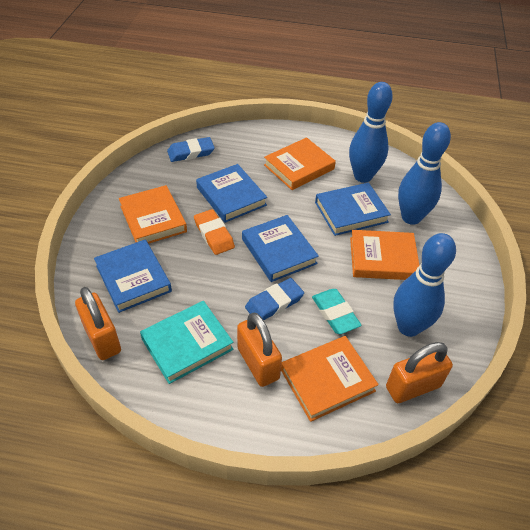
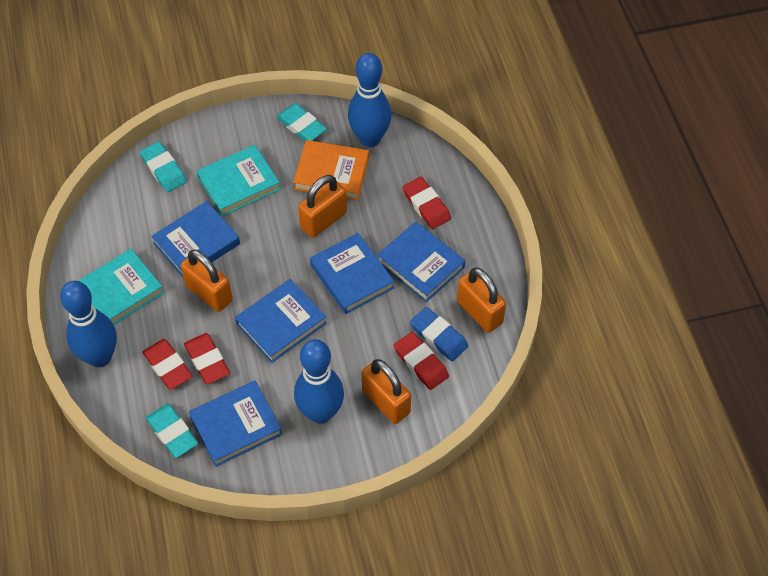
blue book: 4 -> 5
blue eraser: 2 -> 1
orange book: 4 -> 1
orange eraser: 1 -> 0
orange padlock: 3 -> 4
red eraser: 0 -> 4
turquoise book: 1 -> 2
turquoise eraser: 1 -> 3

